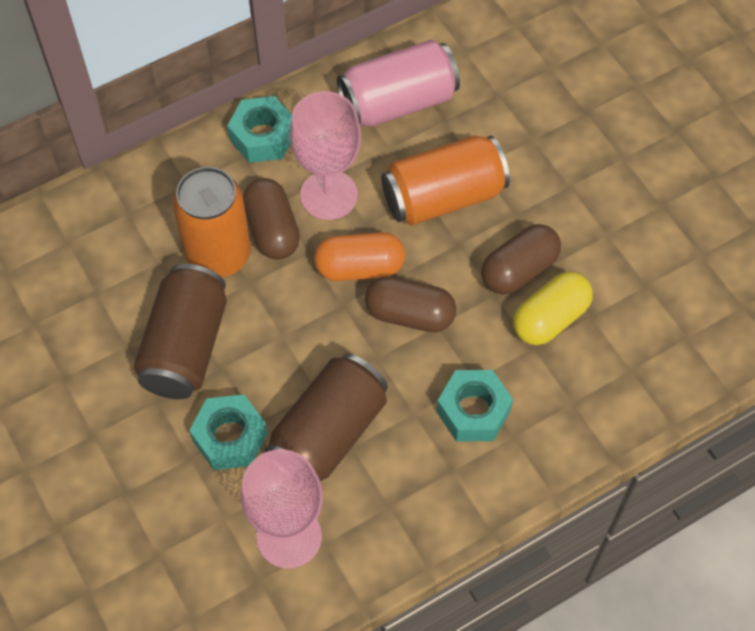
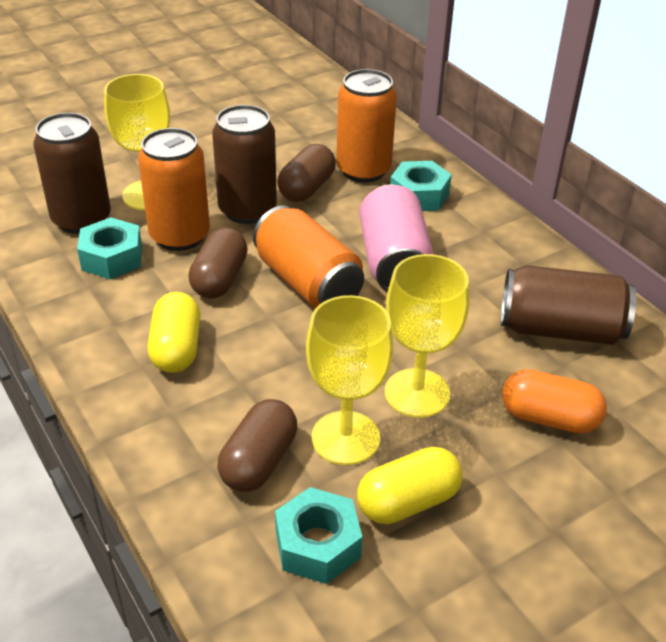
brown can: 2 -> 3
orange can: 2 -> 3
pink goblet: 2 -> 0
yellow capsule: 1 -> 2
yellow goblet: 0 -> 3

